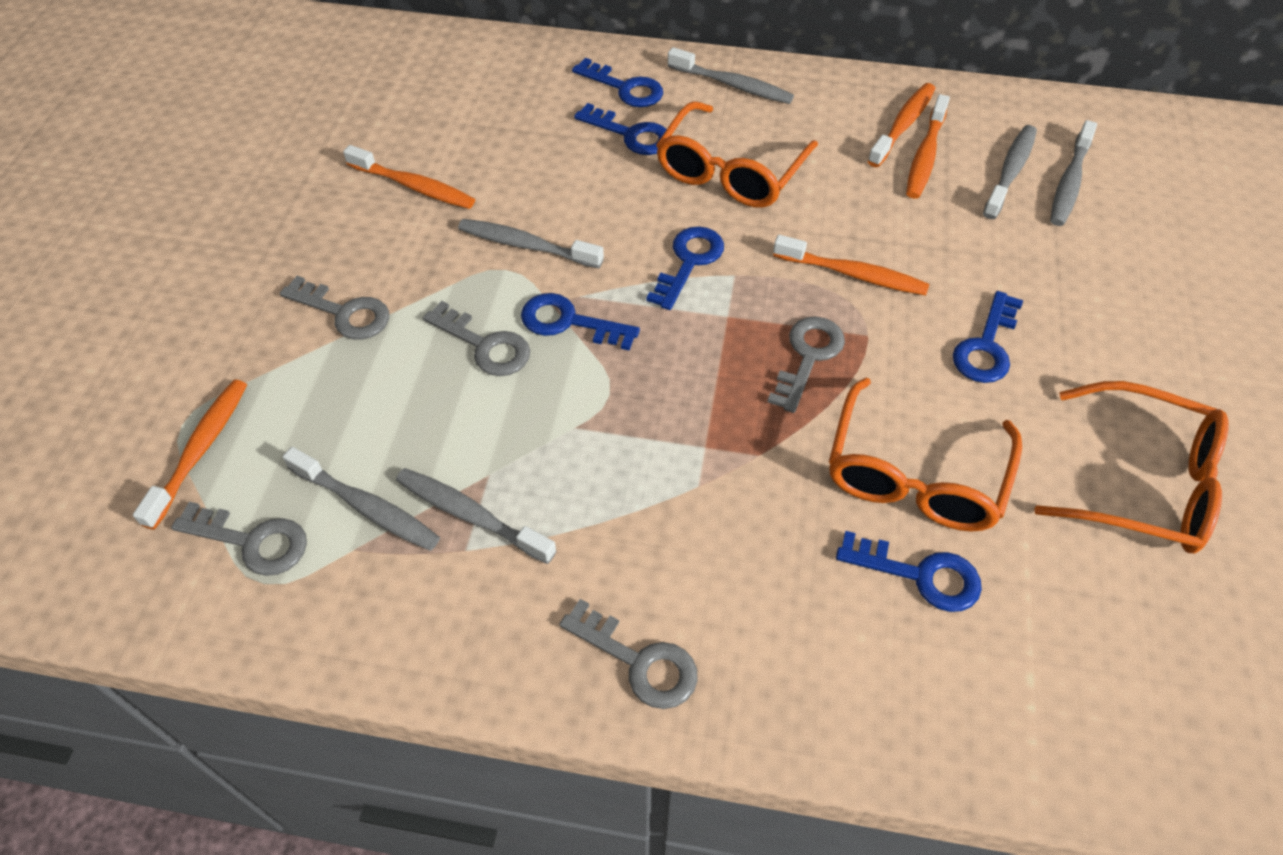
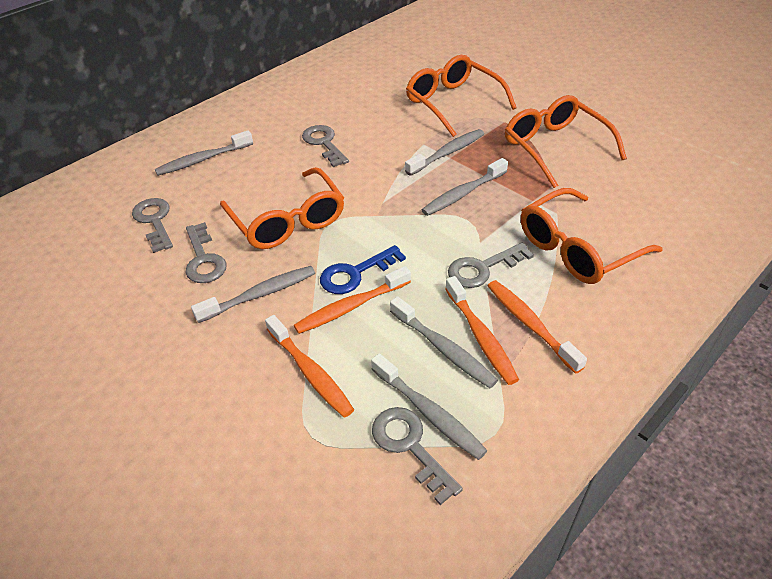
blue key: 6 -> 1
orange glasses: 3 -> 4
orange toothbrush: 5 -> 4

